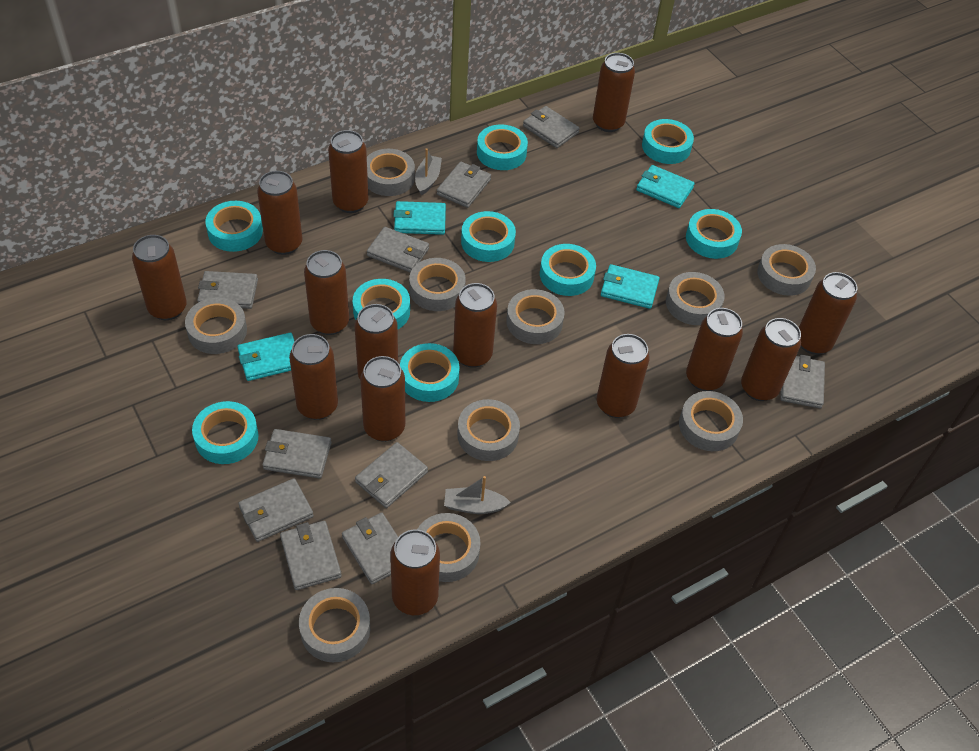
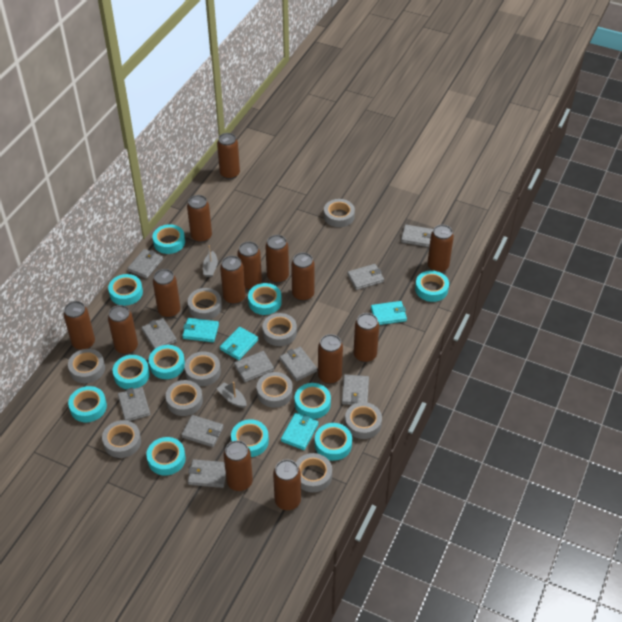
turquoise tape: 9 -> 11

